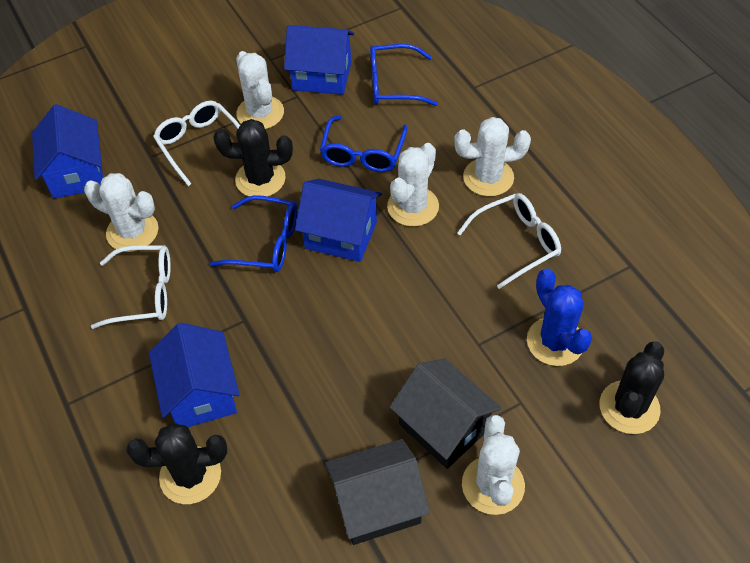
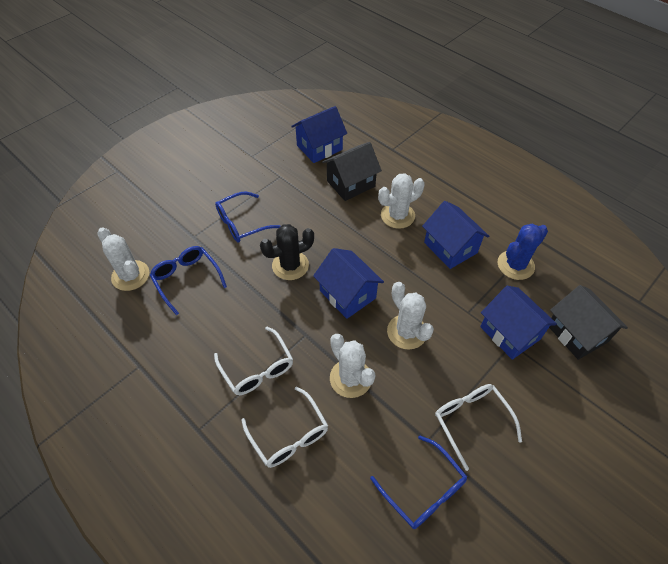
black cactus: 3 -> 1
white cactus: 5 -> 4

